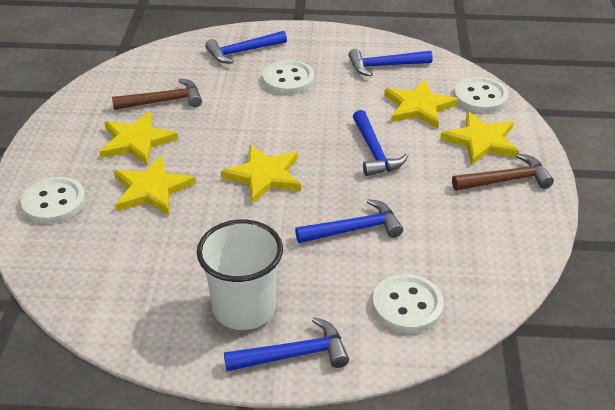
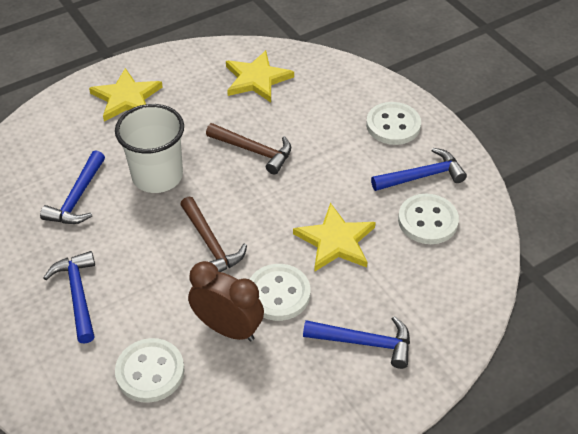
blue hammer: 5 -> 4
brown clock: 0 -> 1
yellow star: 5 -> 3

